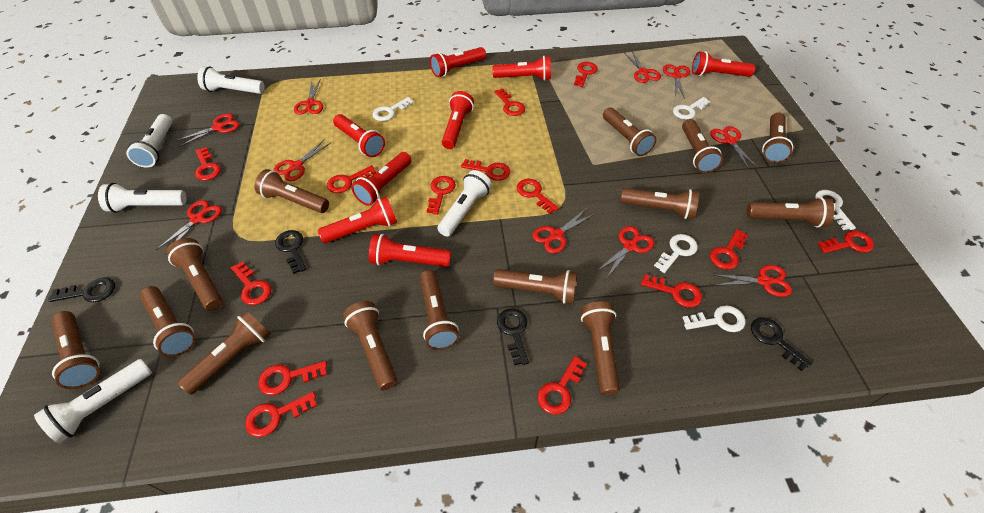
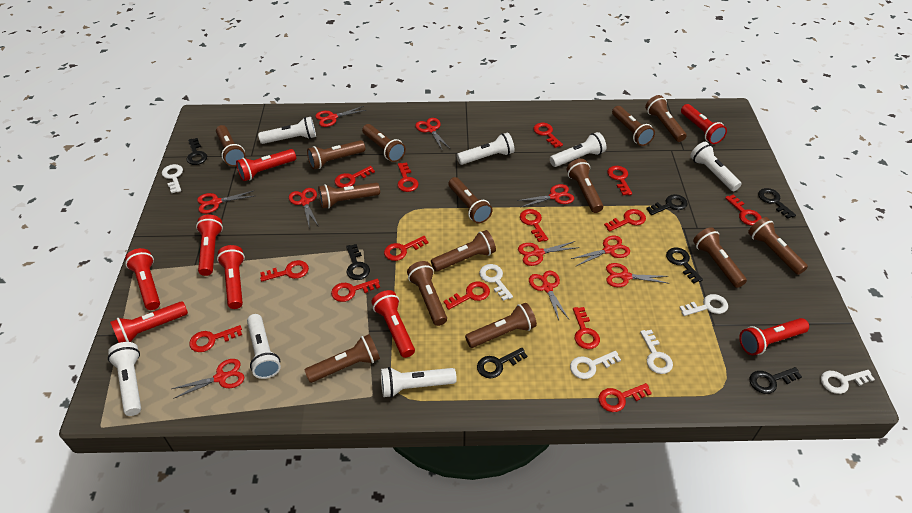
black key: 4 -> 7
white flashlight: 5 -> 7
white key: 5 -> 6

